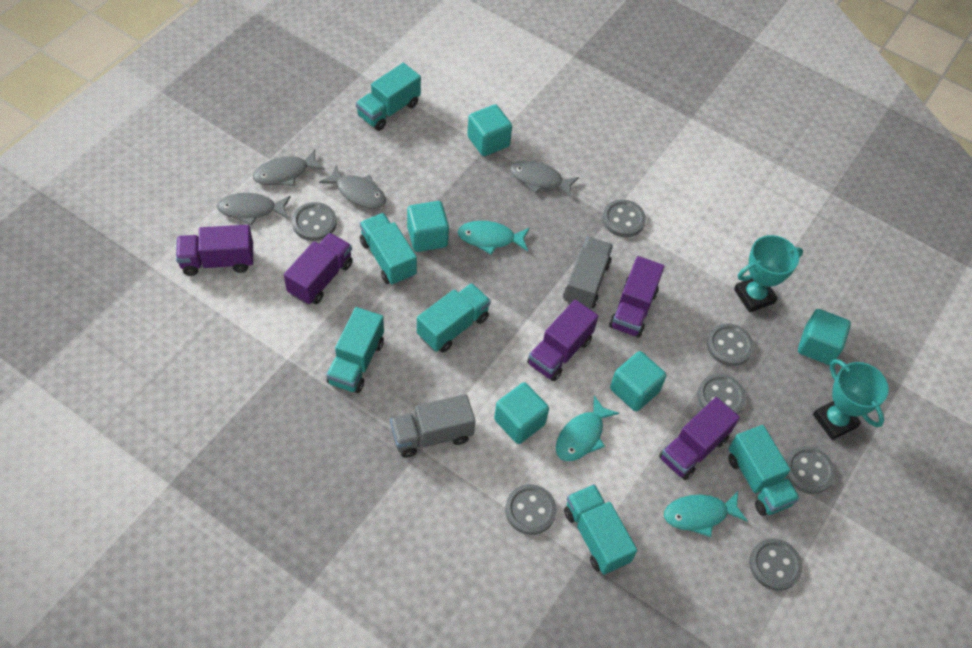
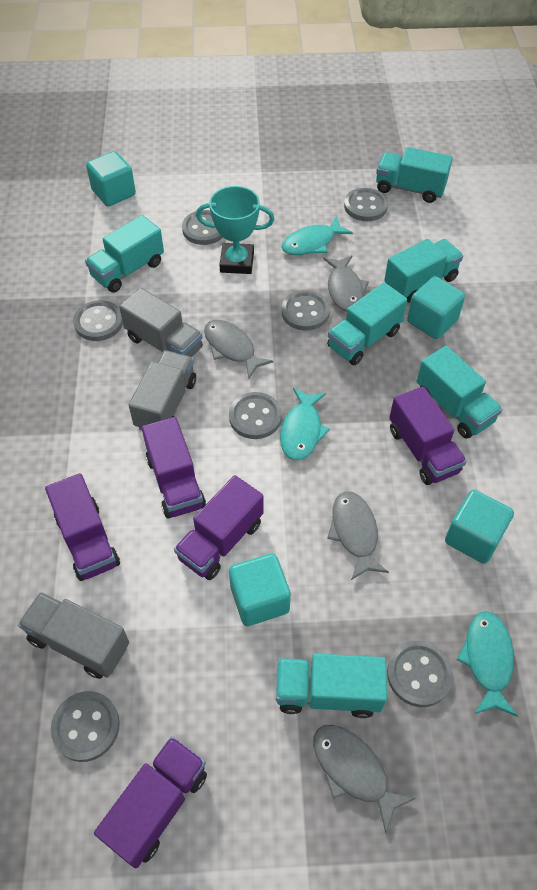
grey truck: 2 -> 3
turquoise cube: 5 -> 4
turquoise trophy: 2 -> 1

